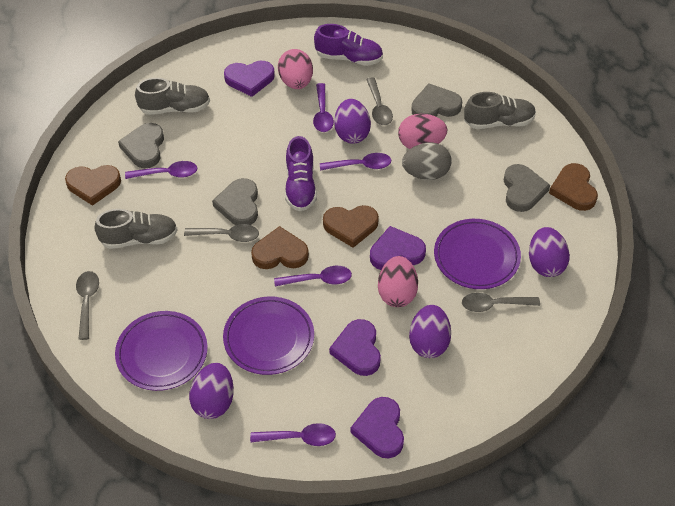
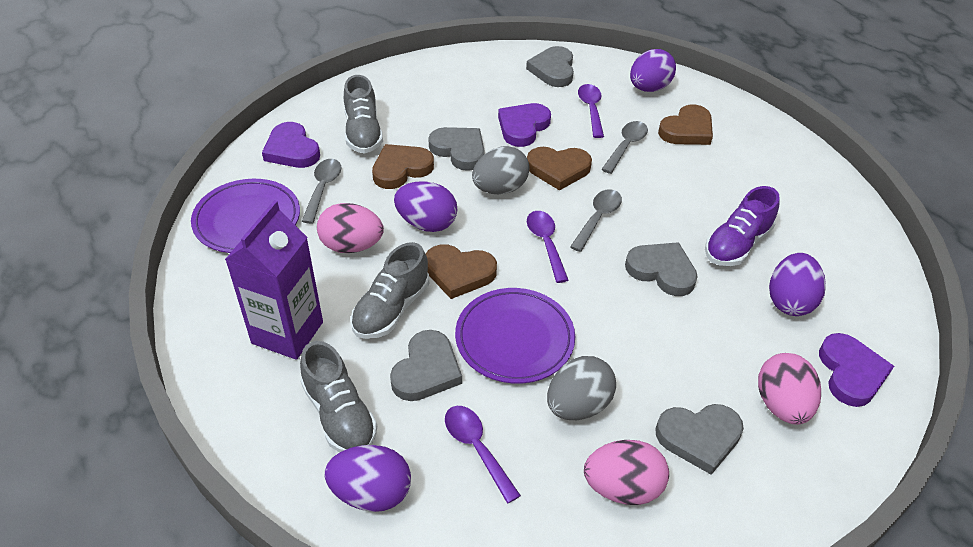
grey egg: 1 -> 2
grey heart: 4 -> 5
grey spoon: 4 -> 3
purple carton: 0 -> 1
purple heart: 4 -> 3
purple plate: 3 -> 2
purple shoe: 2 -> 1
purple spoon: 5 -> 3

